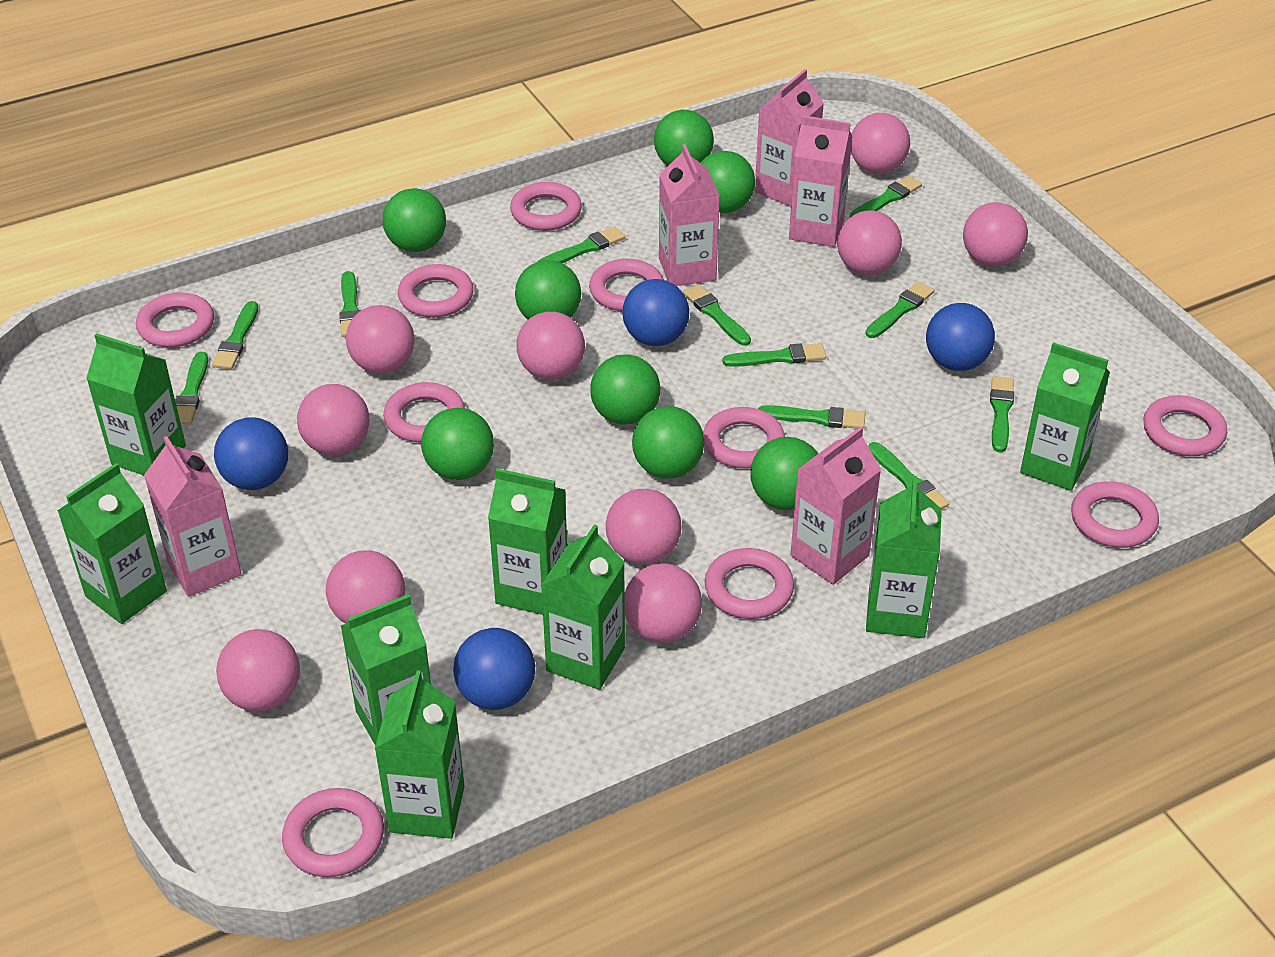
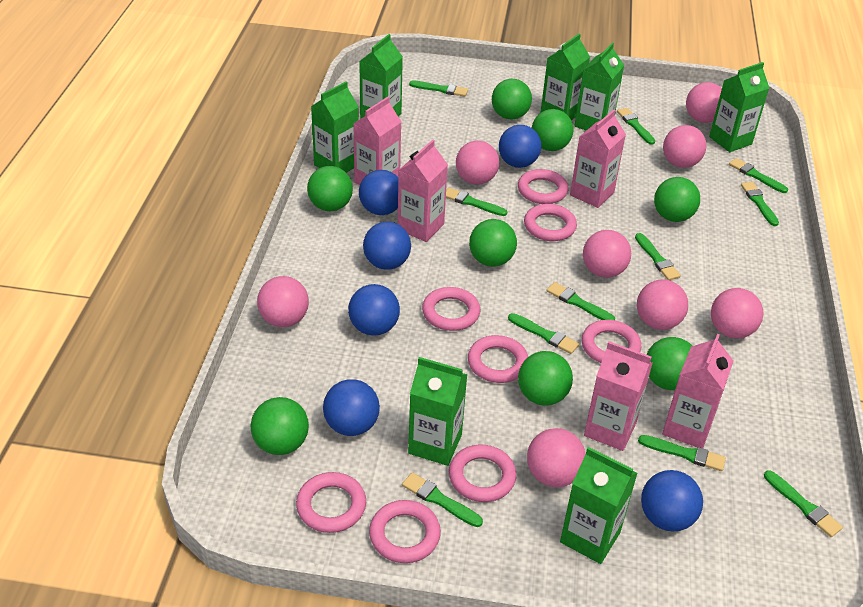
blue ball: 4 -> 6
green carton: 8 -> 7
pink ball: 10 -> 8
pink ring: 10 -> 8

